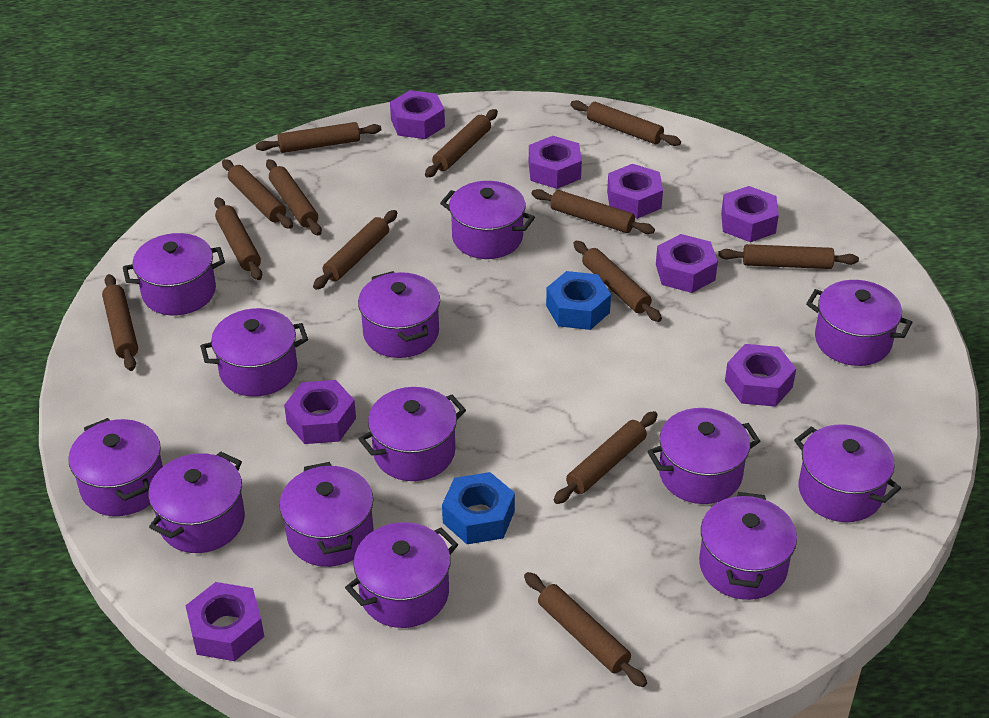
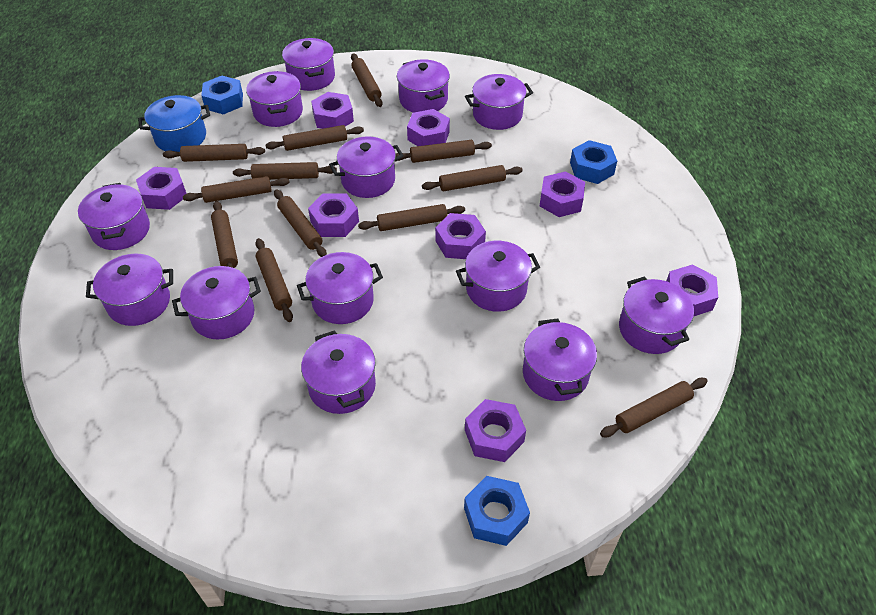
blue nut: 2 -> 3
blue pot: 0 -> 1
brown rolling pin: 13 -> 12

